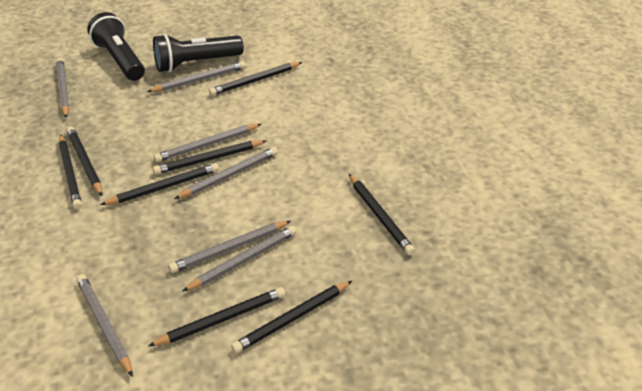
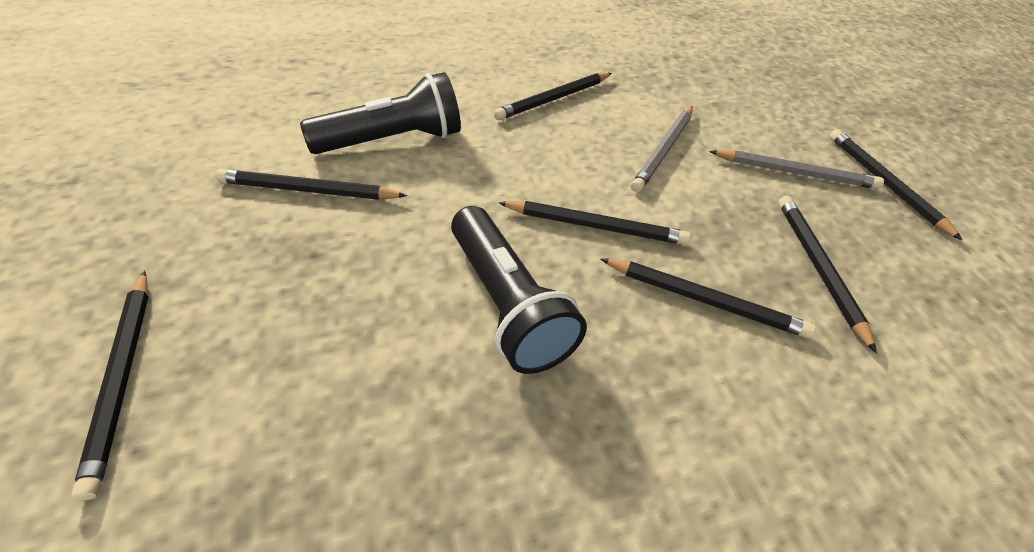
black pencil: 8 -> 7
grey pencil: 7 -> 2

